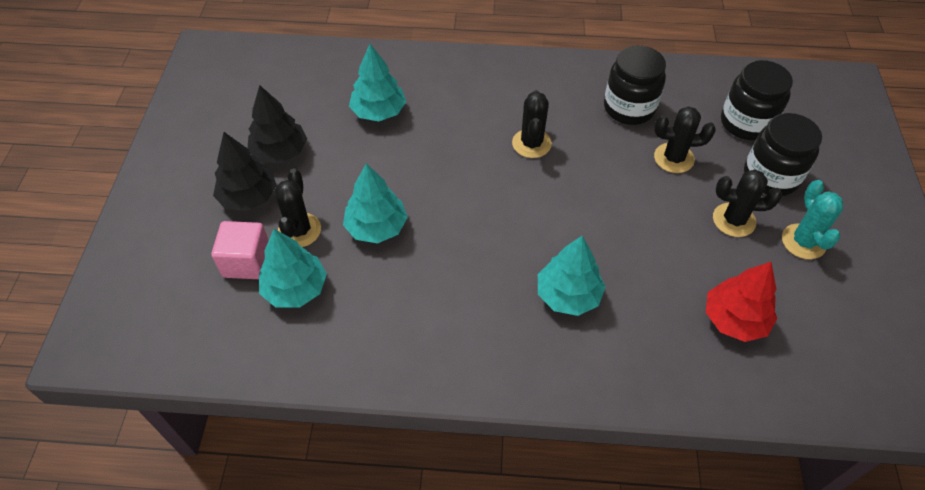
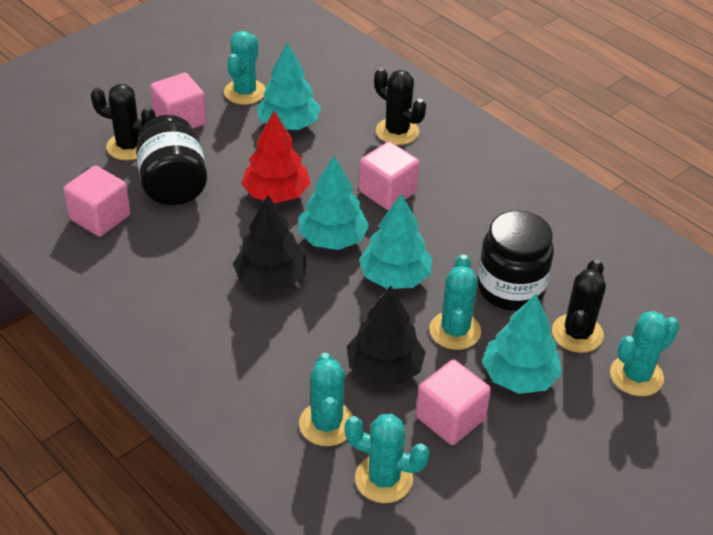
black cactus: 4 -> 3
black jar: 3 -> 2
pink cube: 1 -> 4
turquoise cactus: 1 -> 5

